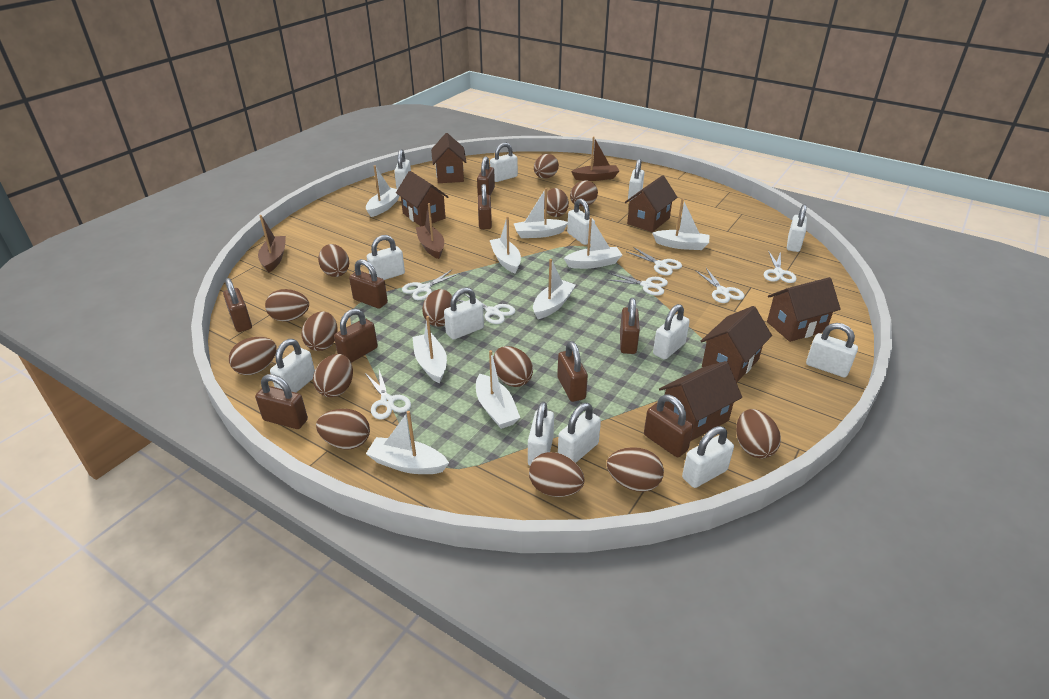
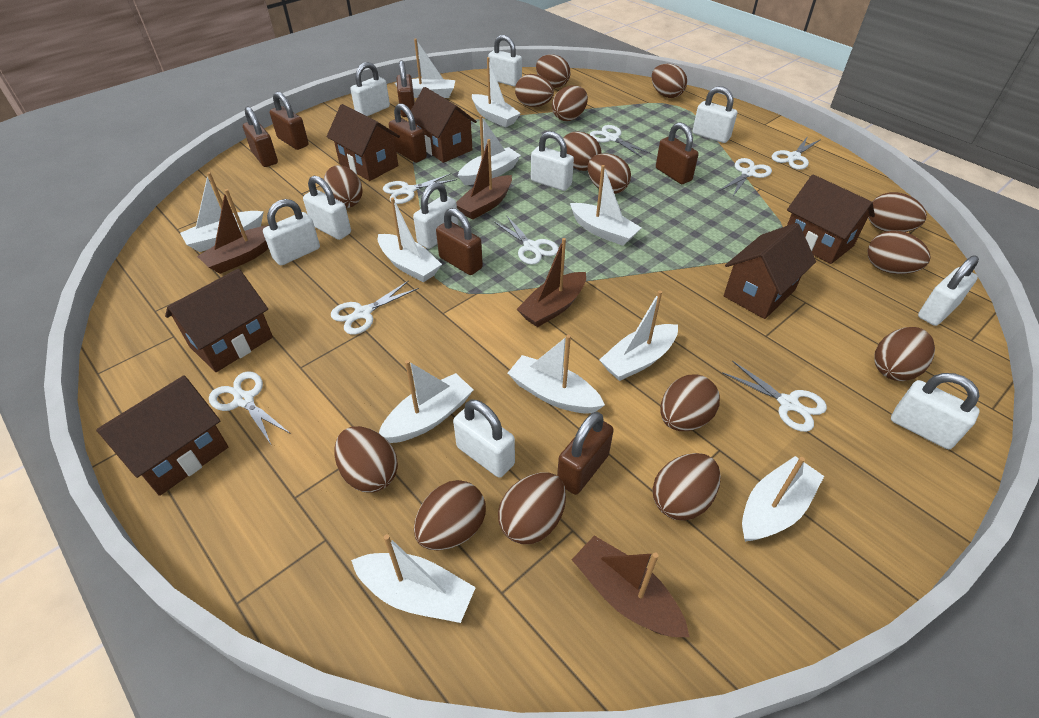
brown boat: 3 -> 4
brown egg: 14 -> 15
brown padlock: 9 -> 7
white boat: 9 -> 11
white padlock: 13 -> 10
white scissors: 7 -> 8

